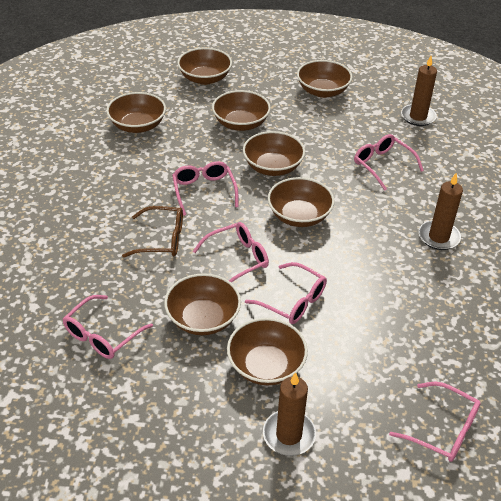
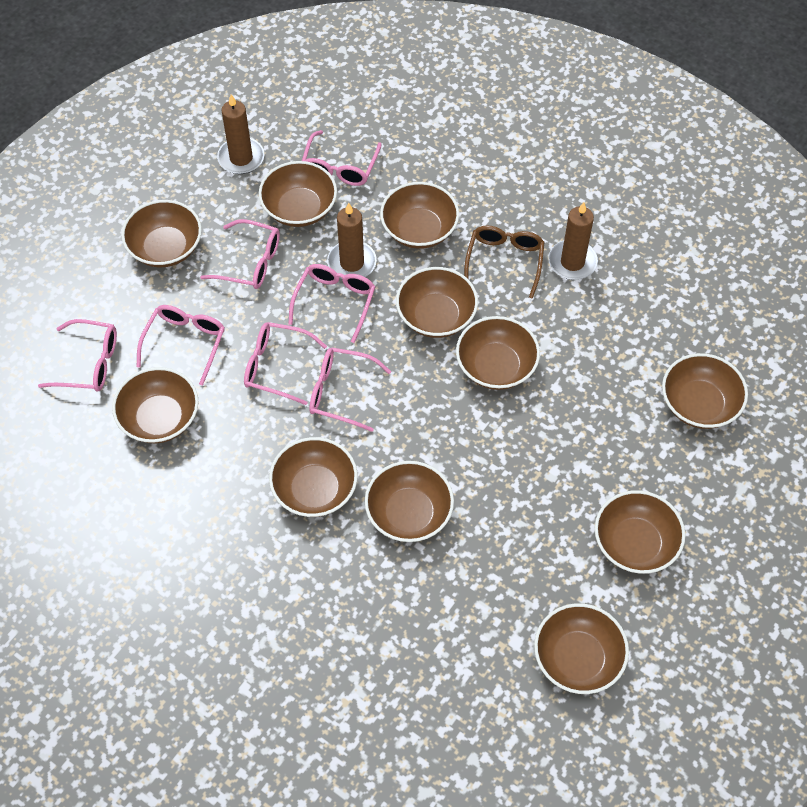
brown bowl: 8 -> 11
pink glasses: 6 -> 7

